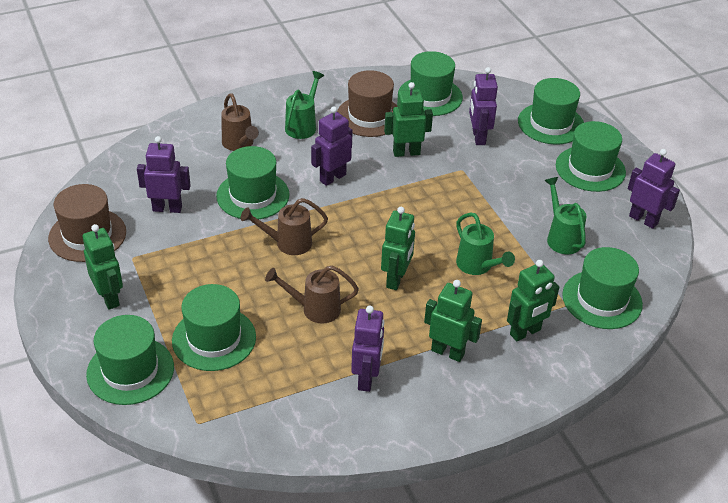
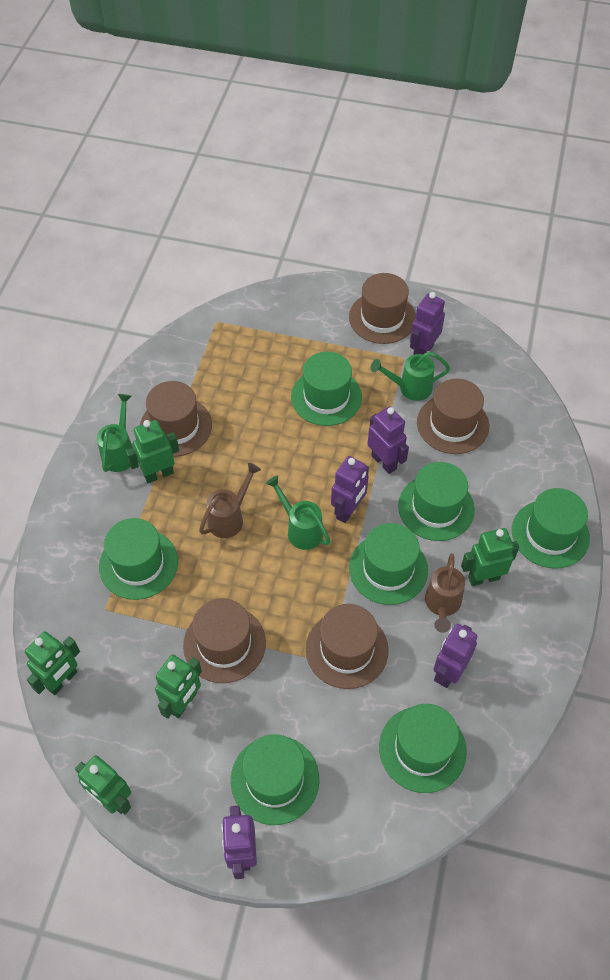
brown hat: 2 -> 5
brown watering can: 3 -> 2

